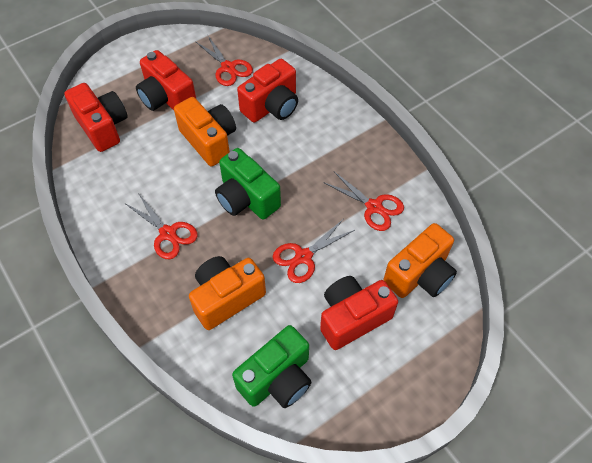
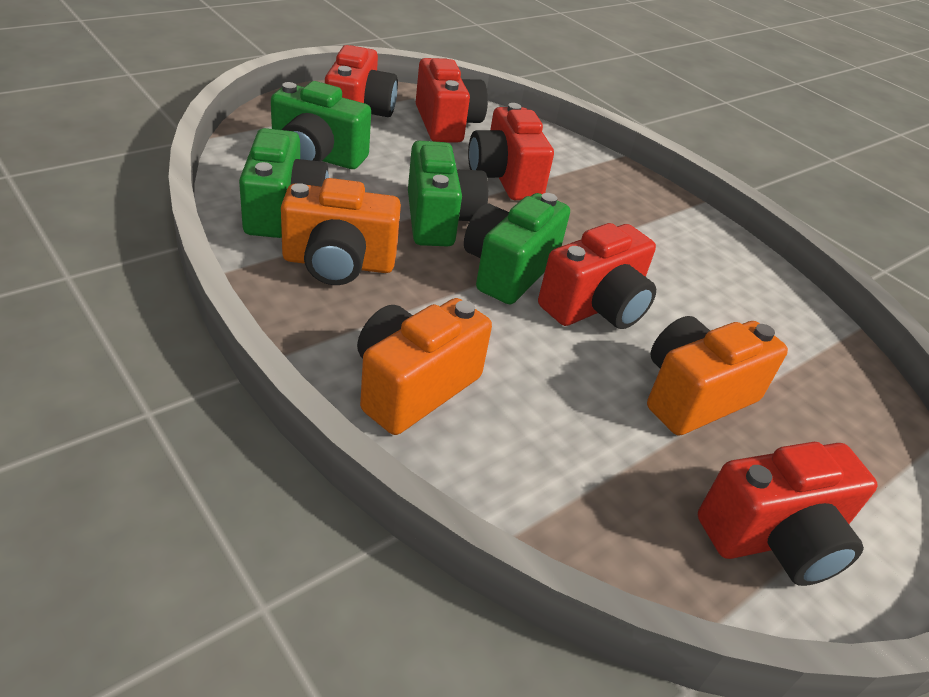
green camera: 2 -> 4
red camera: 4 -> 5
red scissors: 4 -> 0

